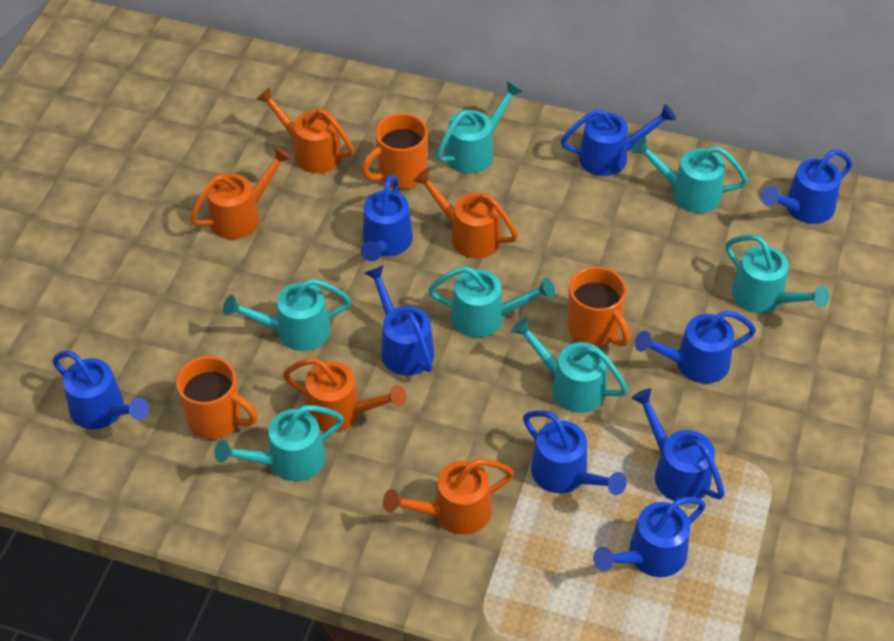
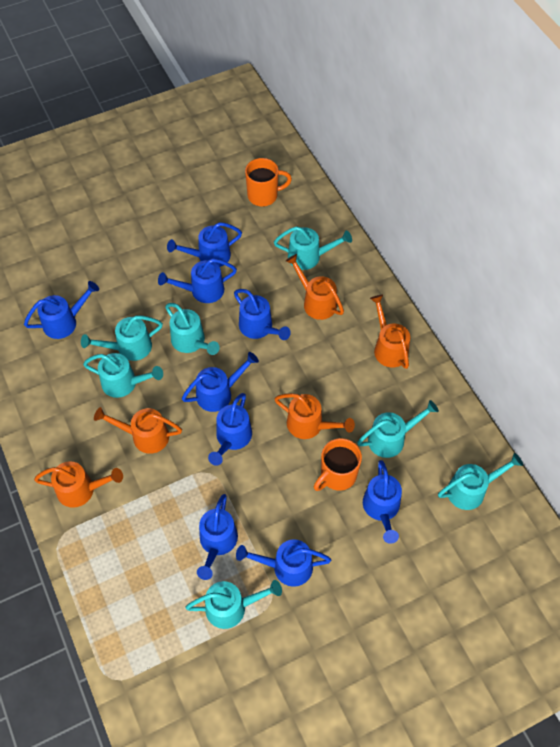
orange mug: 3 -> 2

